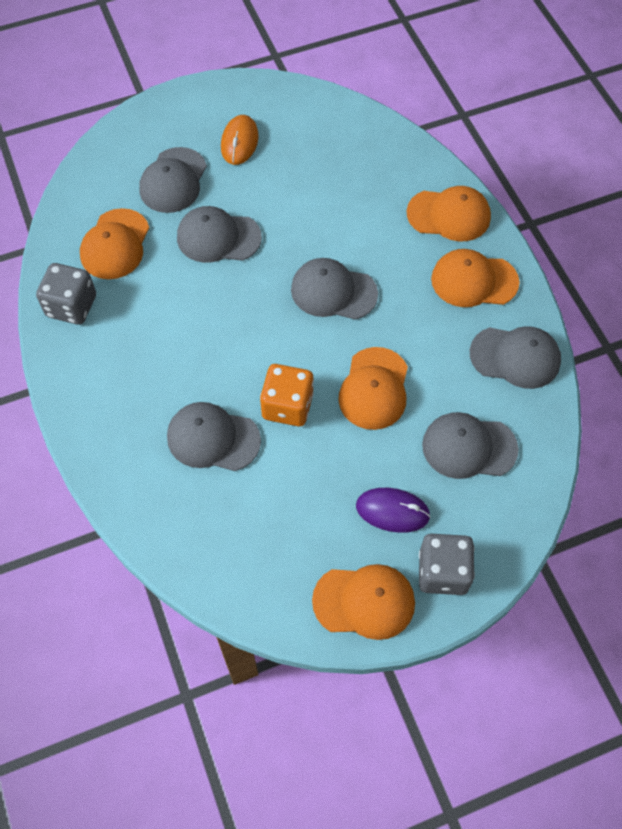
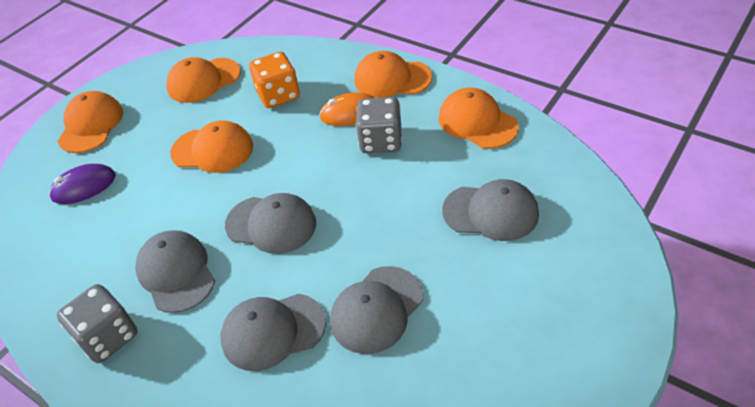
grey cap: 6 -> 5

